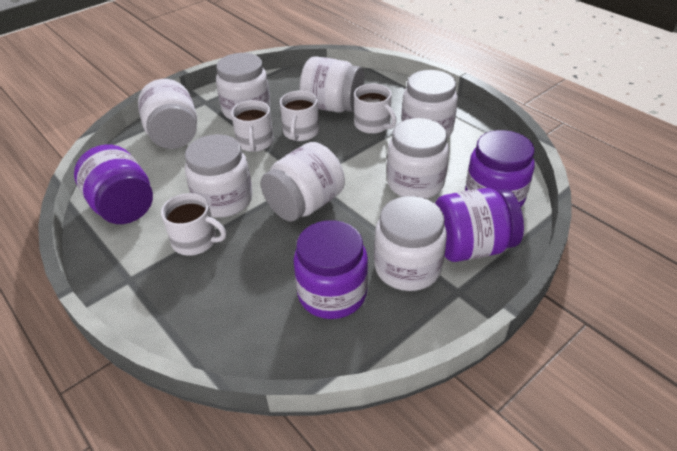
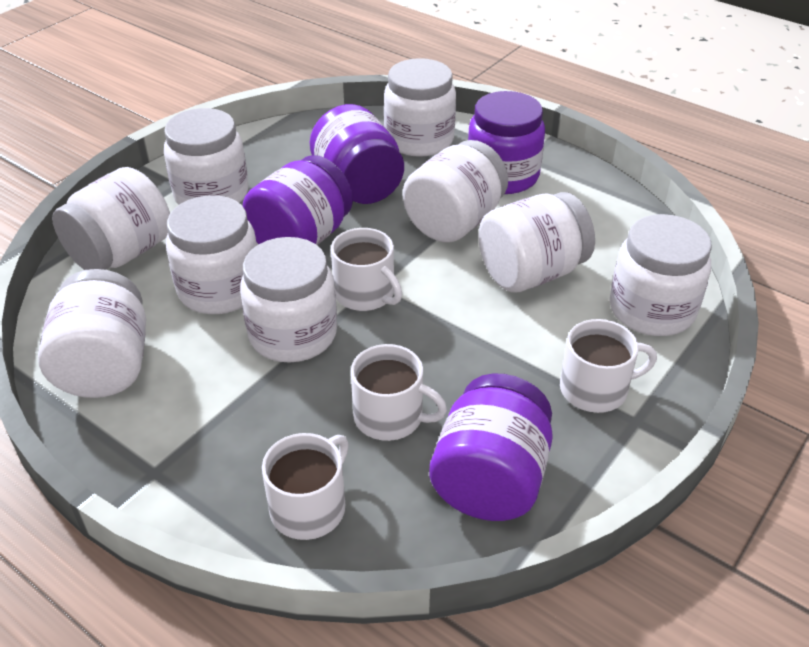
white jar: 8 -> 9

